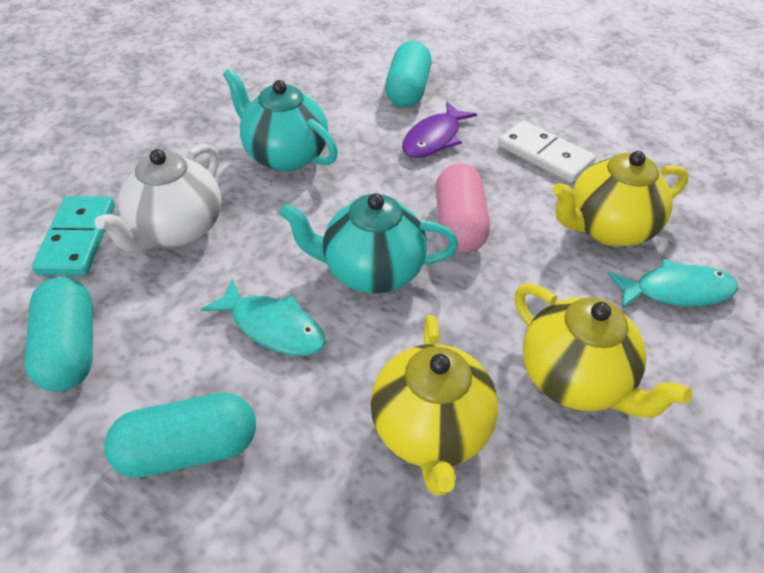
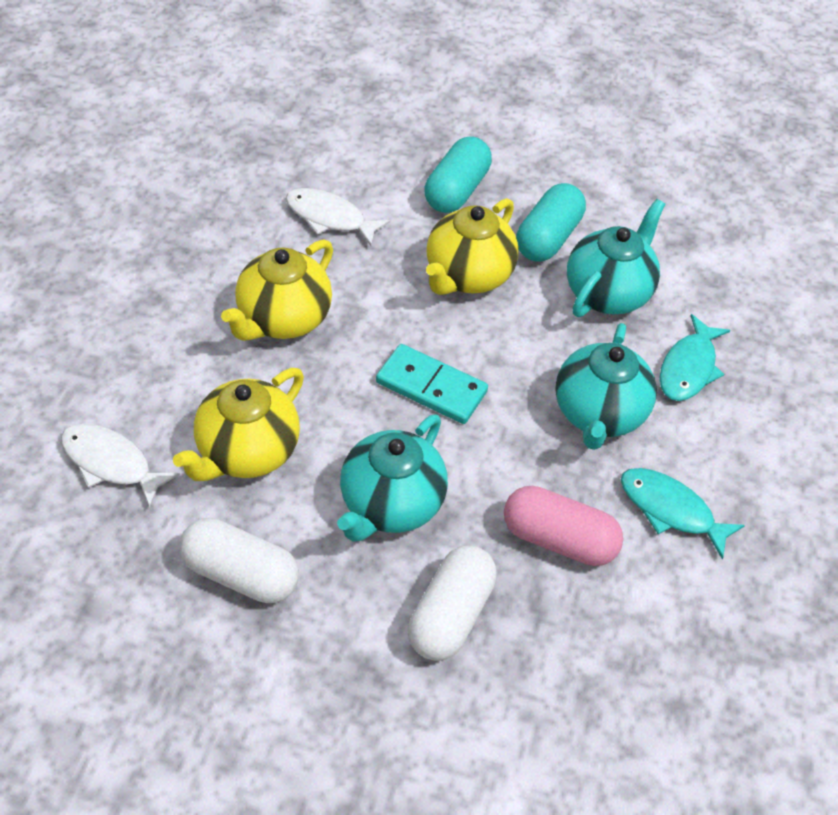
purple fish: 1 -> 0
turquoise capsule: 3 -> 2
turquoise teapot: 2 -> 3
white capsule: 0 -> 2
white domino: 1 -> 0
white fish: 0 -> 2
white teapot: 1 -> 0

